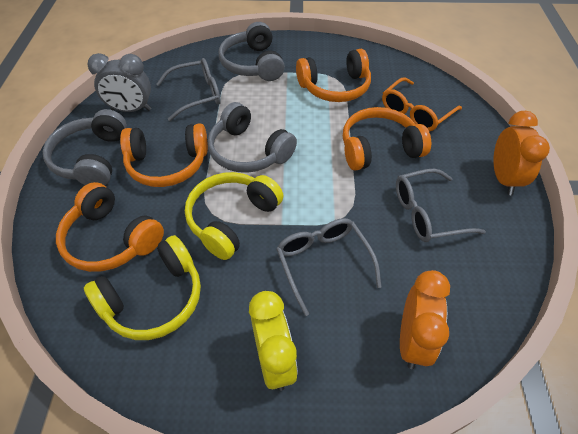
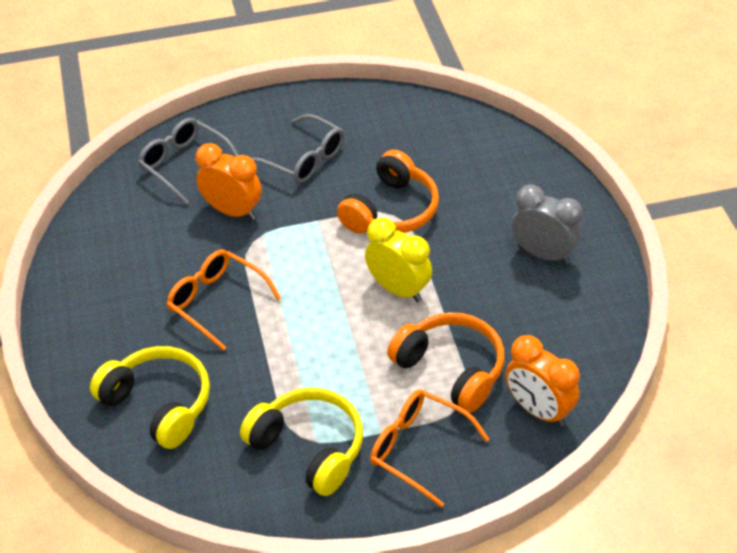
grey glasses: 3 -> 2
grey headphones: 3 -> 0
orange glasses: 1 -> 2
orange headphones: 4 -> 2

